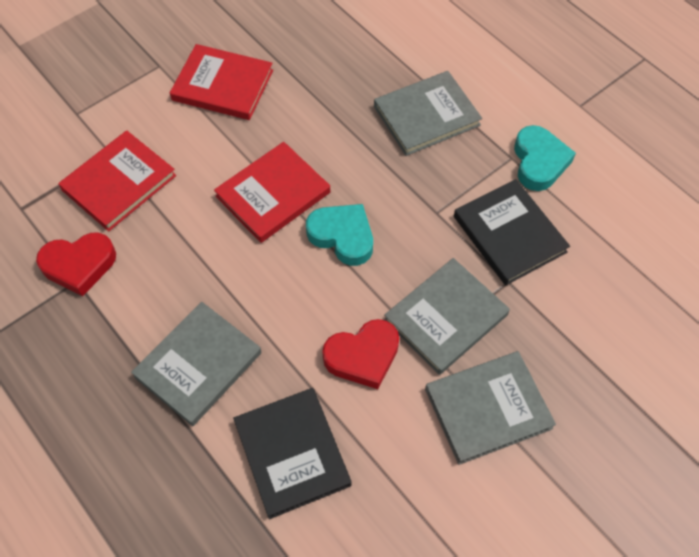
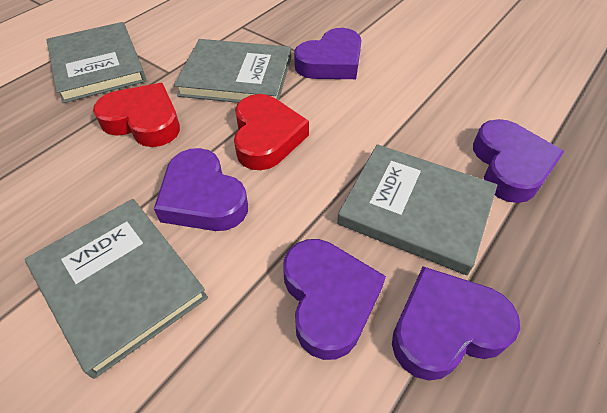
black book: 2 -> 0
purple heart: 0 -> 5
red book: 3 -> 0
turquoise heart: 2 -> 0

